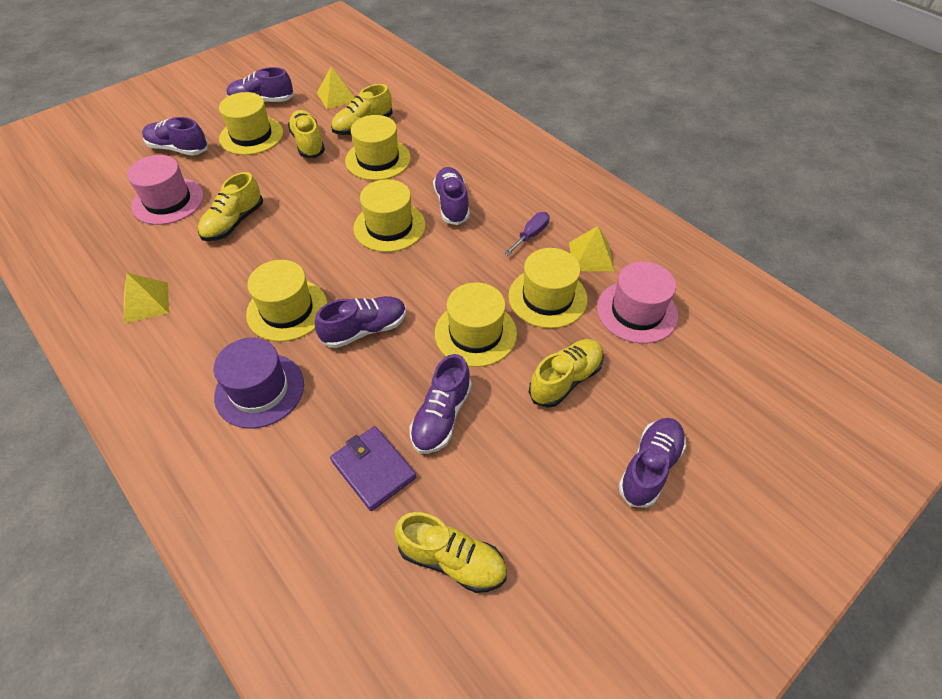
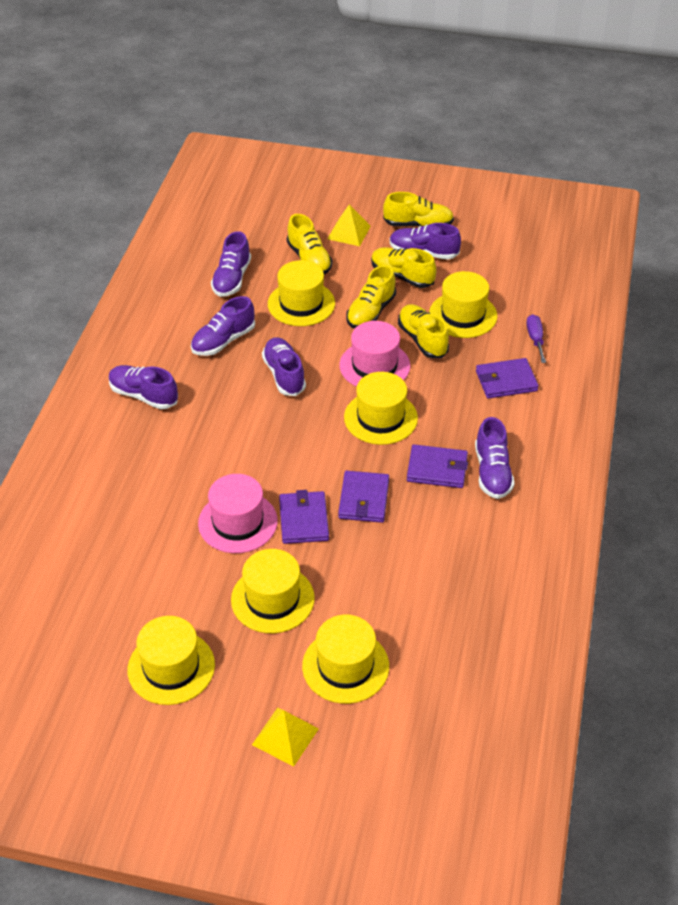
purple hat: 1 -> 0
purple wallet: 1 -> 4
yellow pyramid: 3 -> 2

